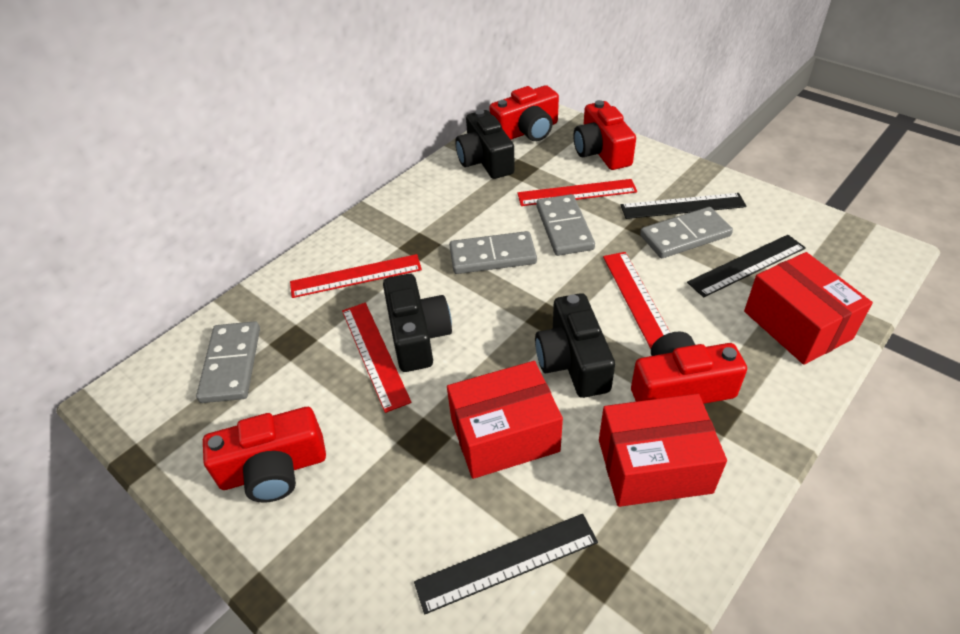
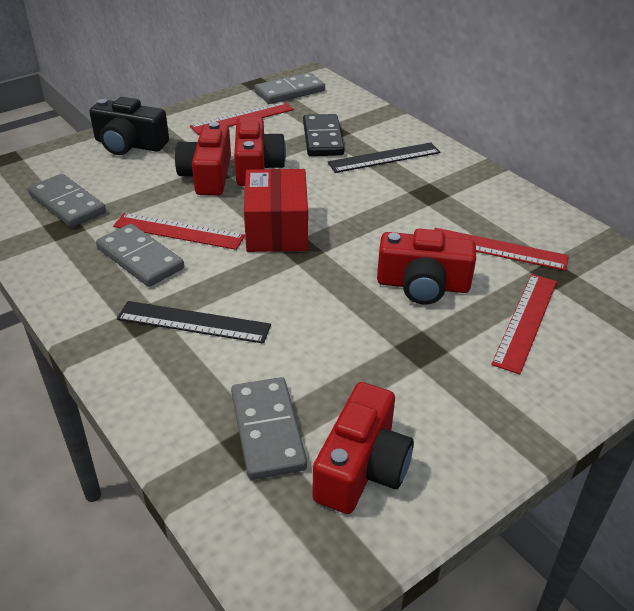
black camera: 3 -> 1
black domino: 0 -> 1
black ruler: 3 -> 2
red box: 3 -> 1

